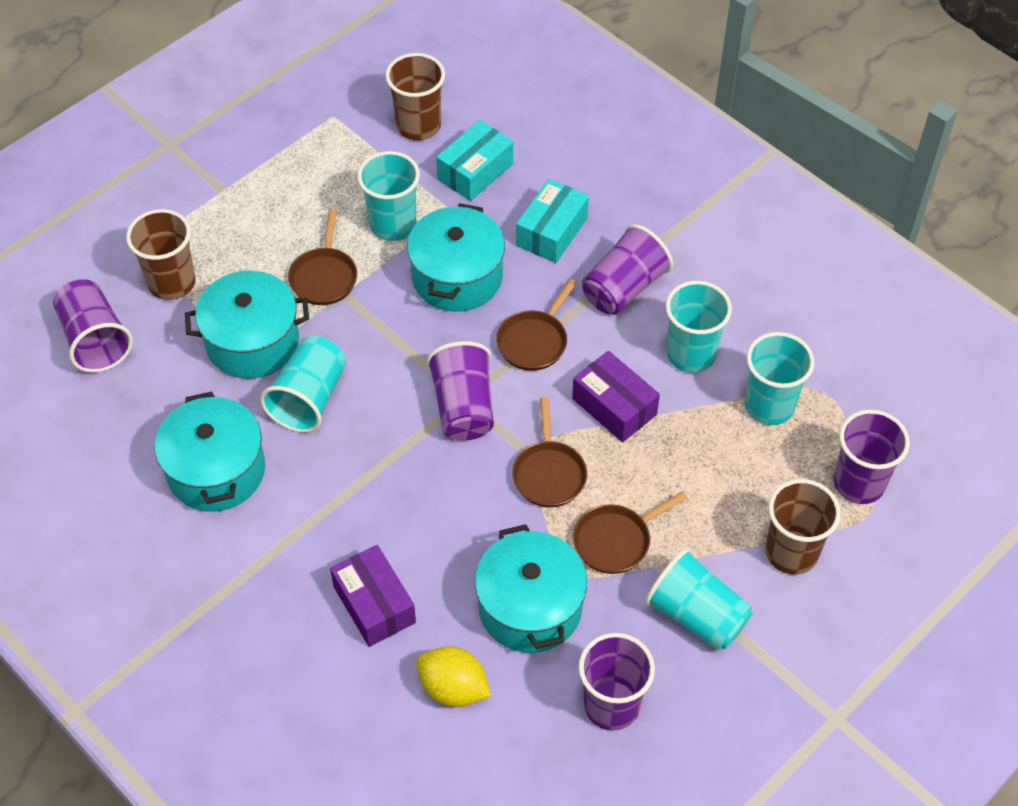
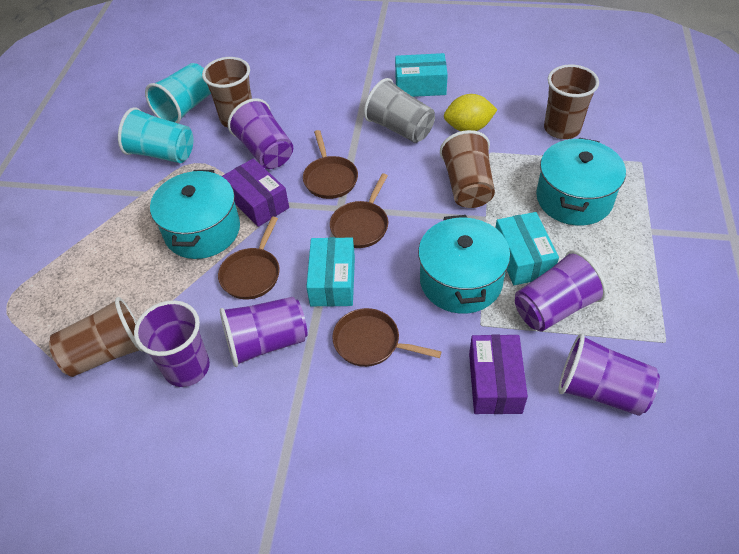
brown cup: 3 -> 4
grey cup: 0 -> 1
turquoise box: 2 -> 3
turquoise cup: 5 -> 2
turquoise pot: 4 -> 3

